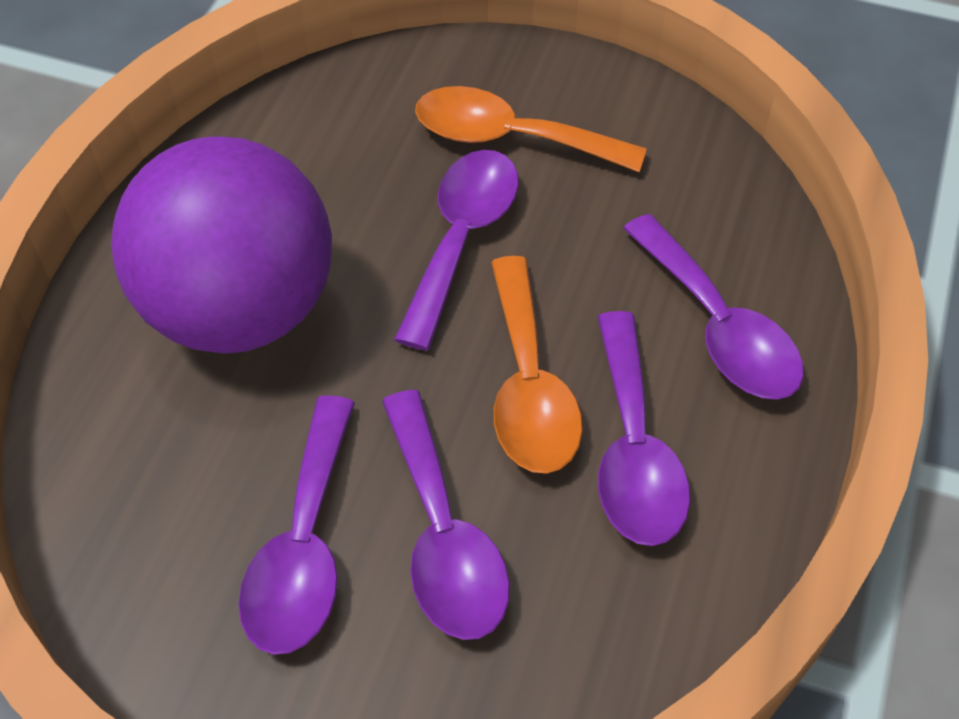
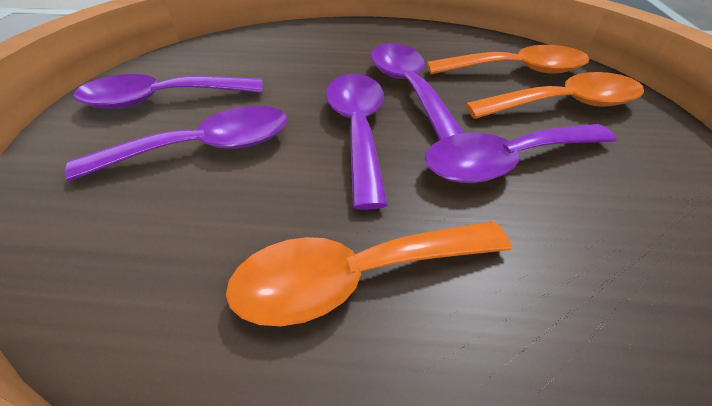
orange spoon: 2 -> 3
purple ball: 1 -> 0

